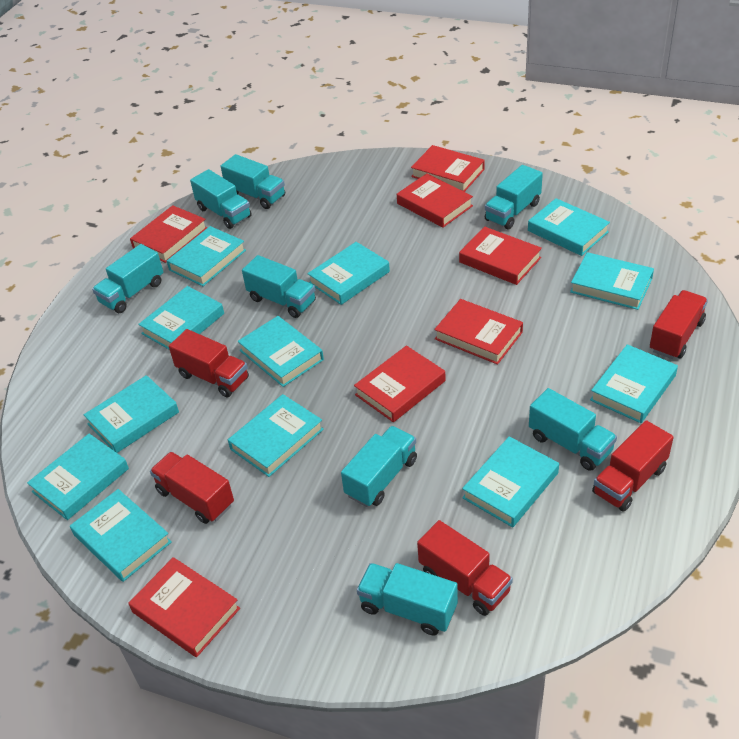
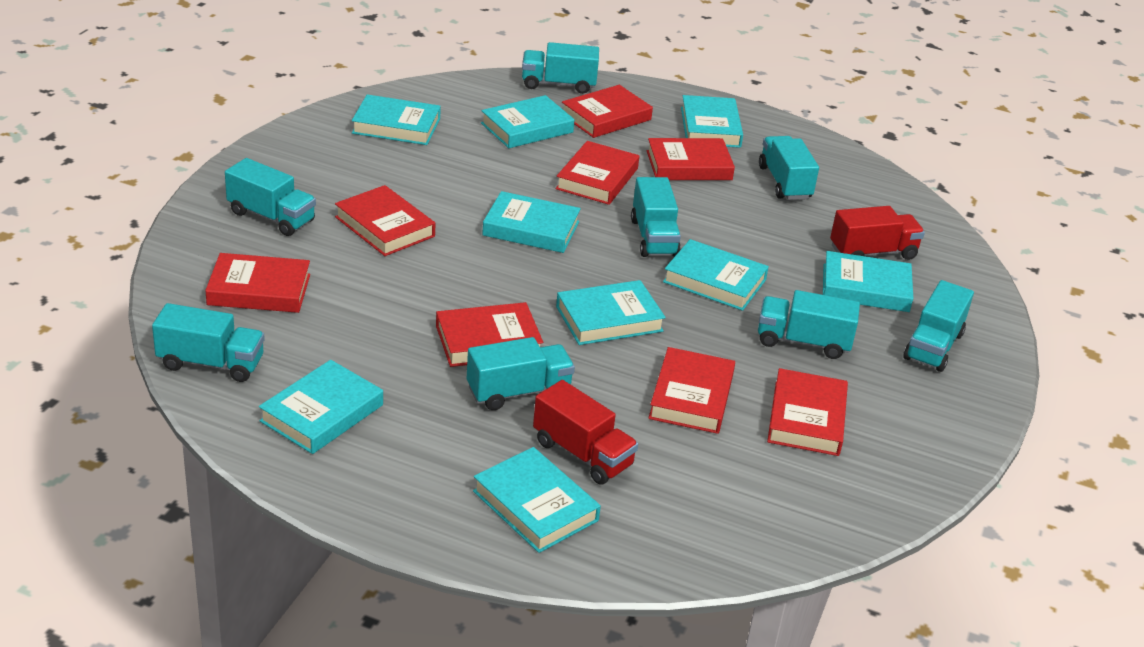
red book: 7 -> 8
red truck: 5 -> 2
turquoise book: 12 -> 9

